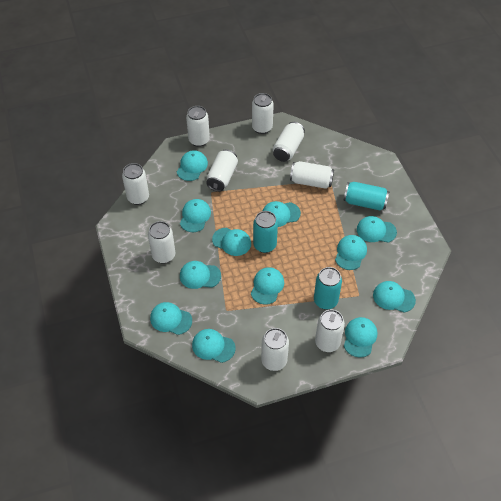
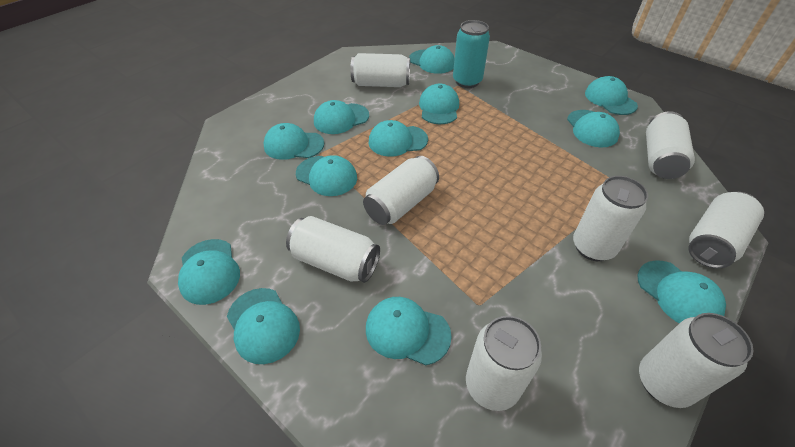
turquoise can: 3 -> 1
white can: 9 -> 8

